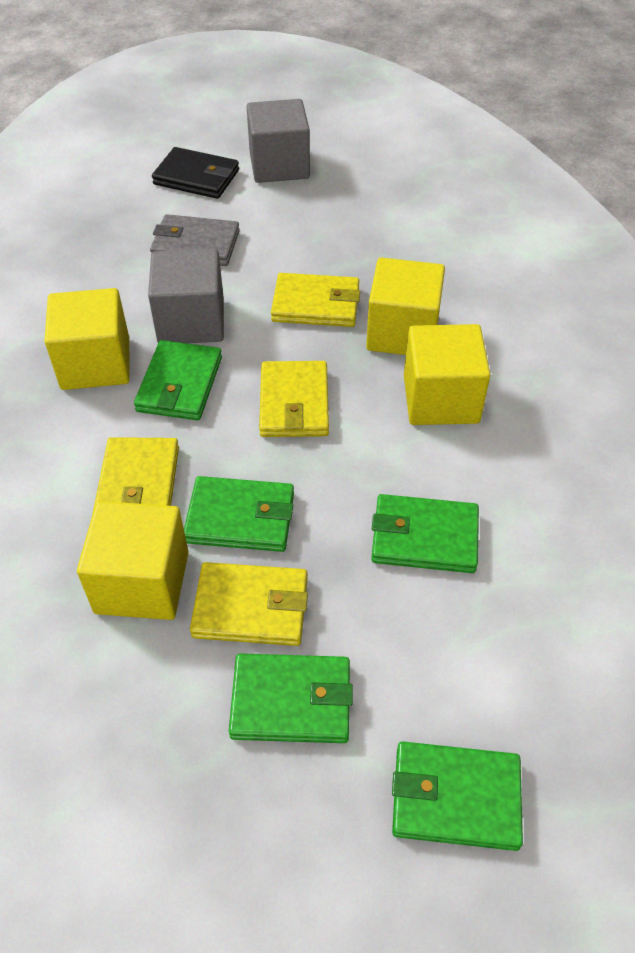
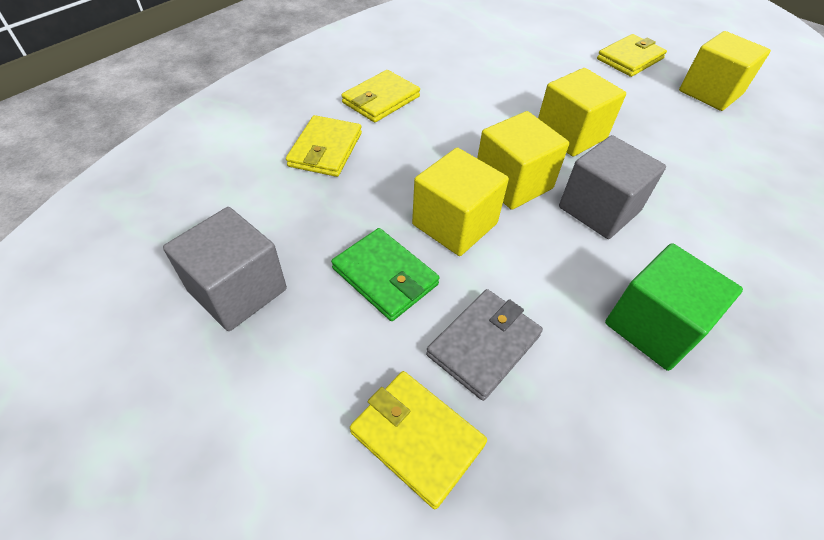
black wallet: 1 -> 0
green cube: 0 -> 1
green wallet: 5 -> 1

